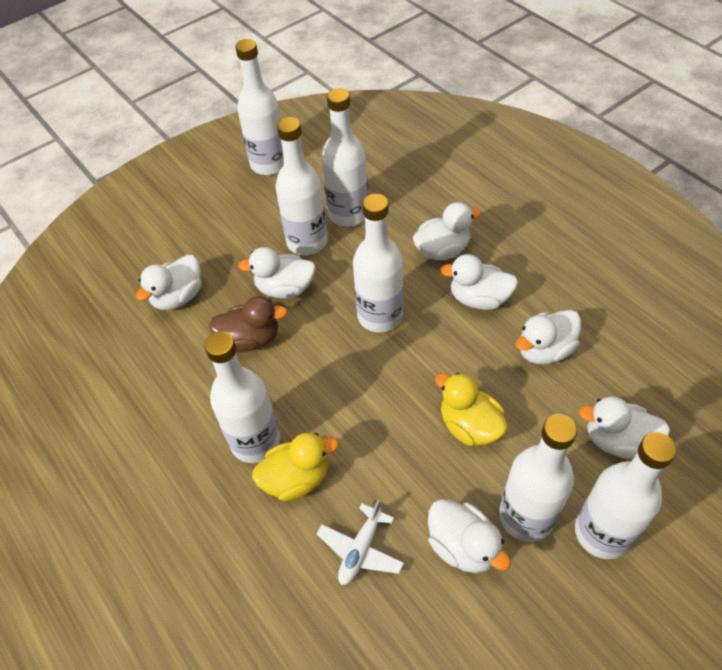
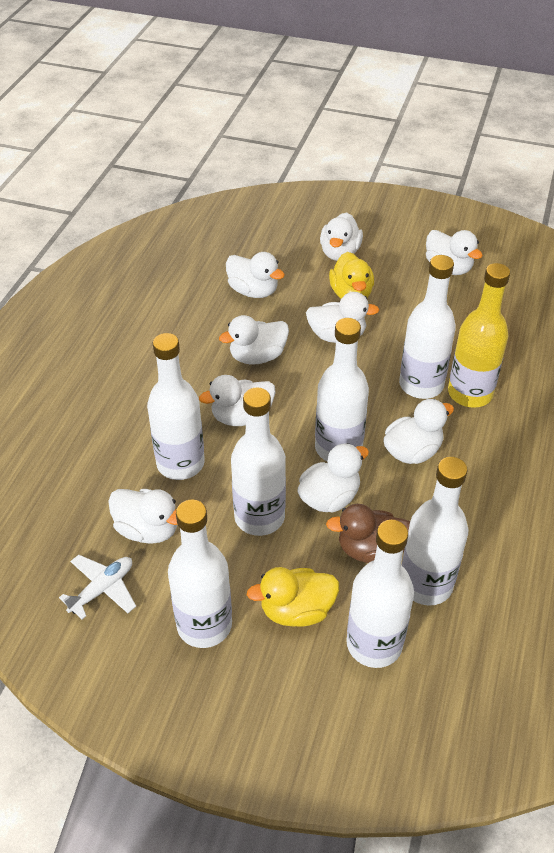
white duck: 7 -> 9
yellow bottle: 0 -> 1

